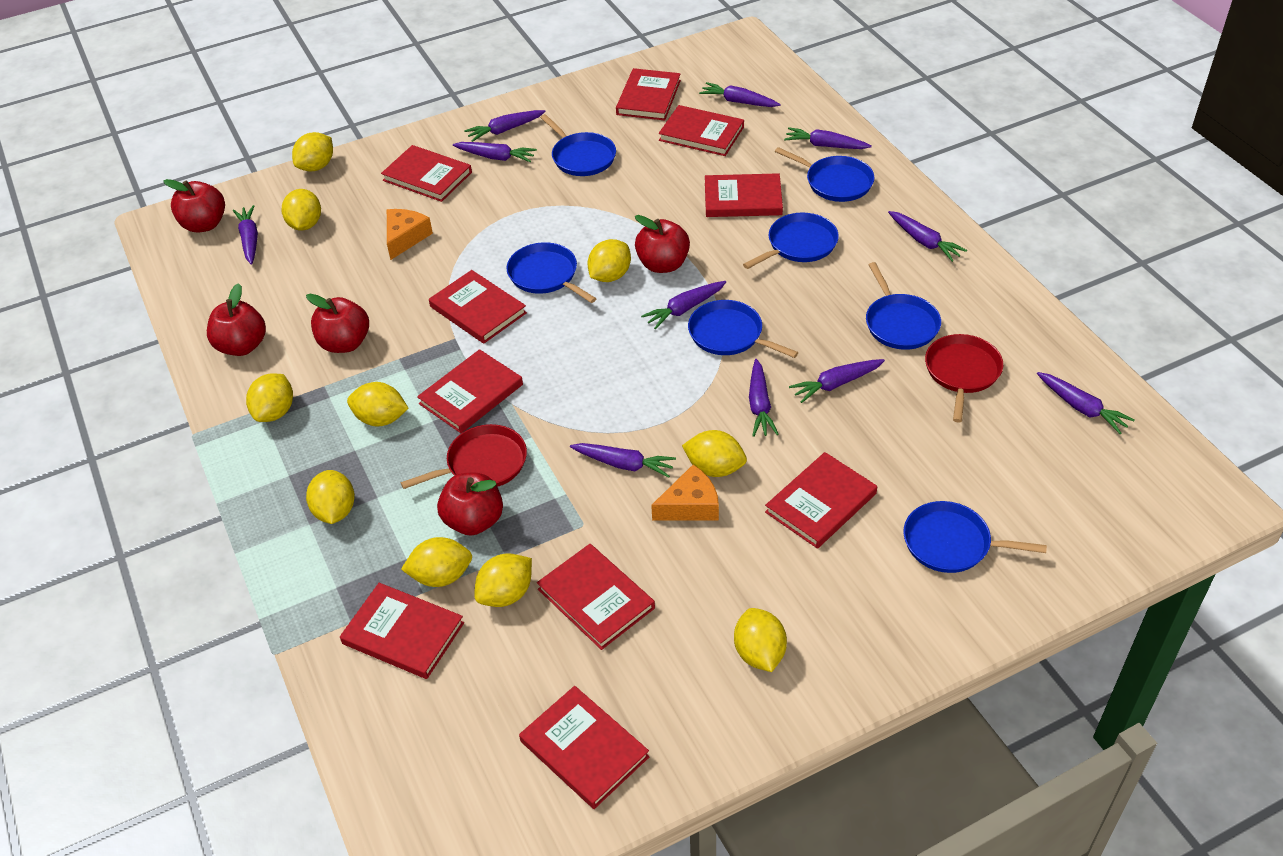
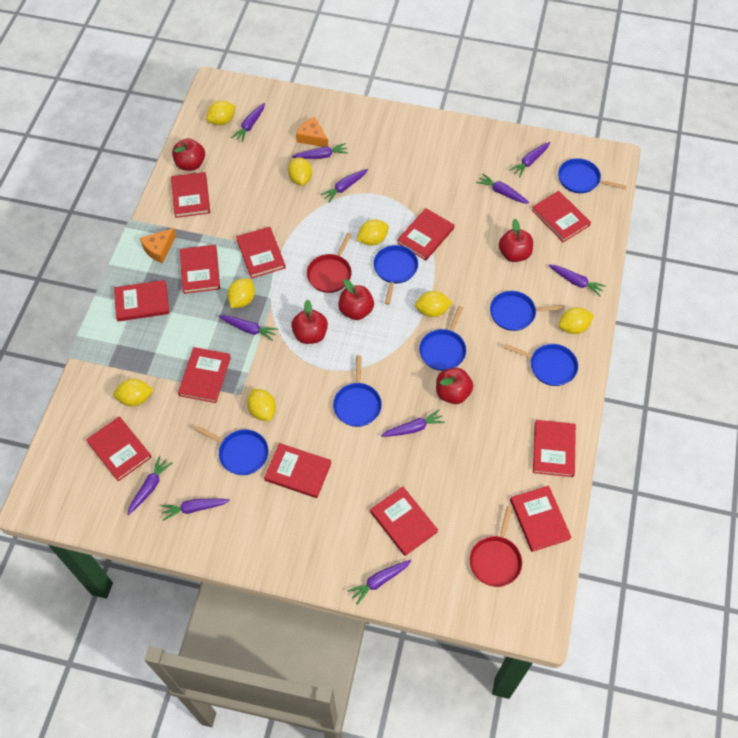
red book: 10 -> 12
yellow lemon: 10 -> 8

